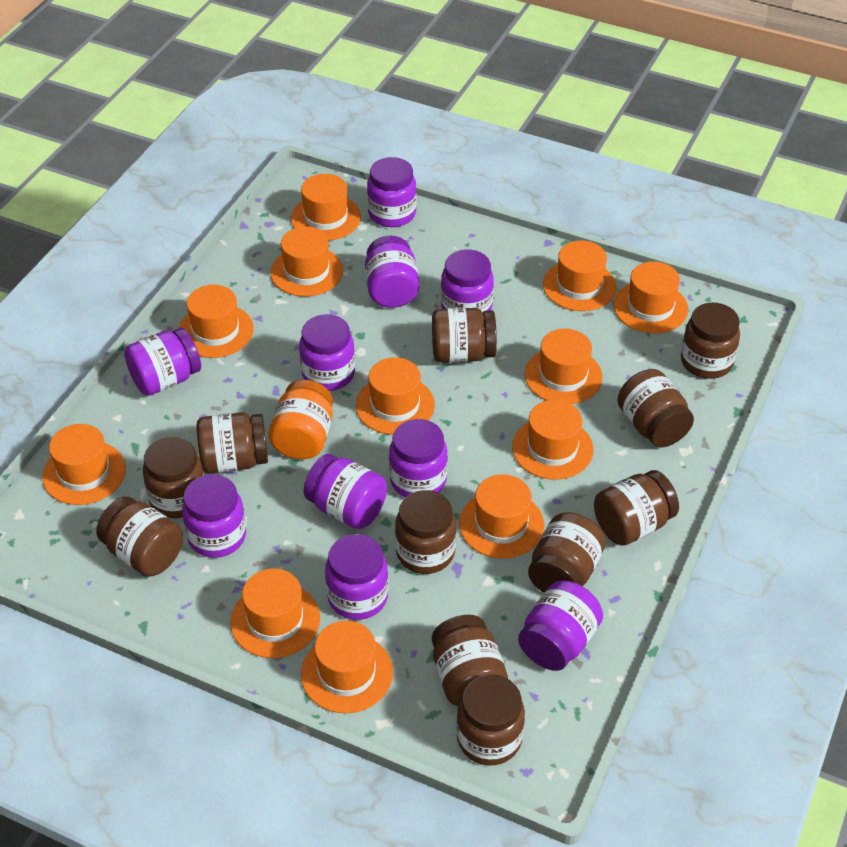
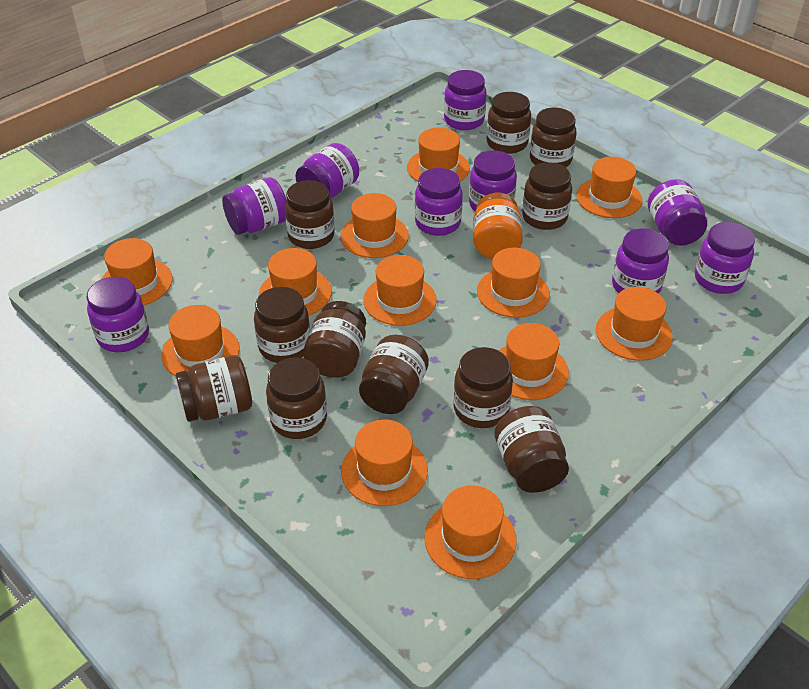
purple jar: 10 -> 9

